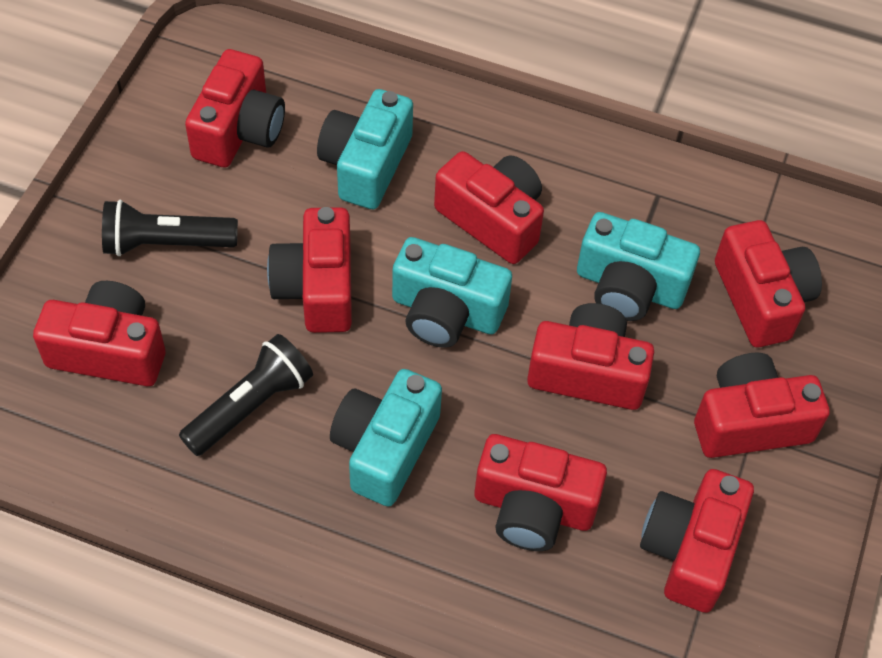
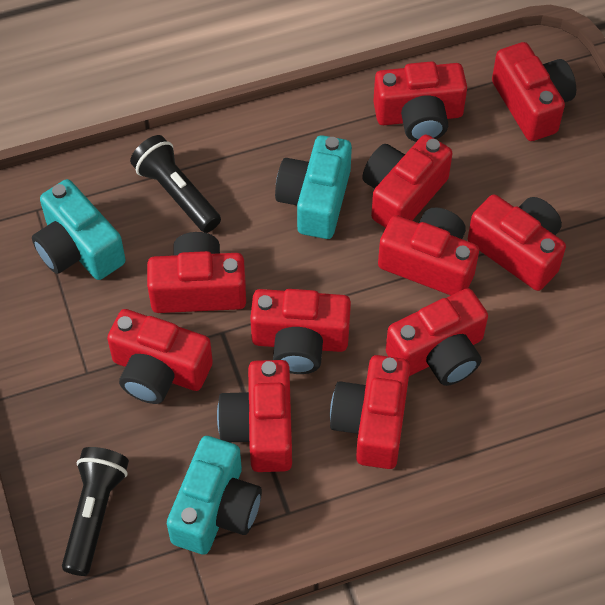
red camera: 9 -> 11
turquoise camera: 4 -> 3

